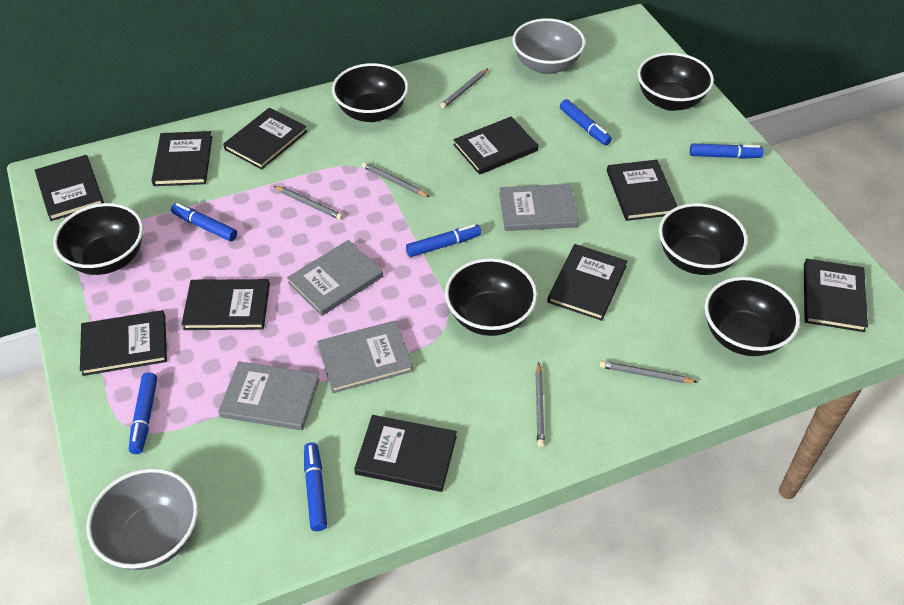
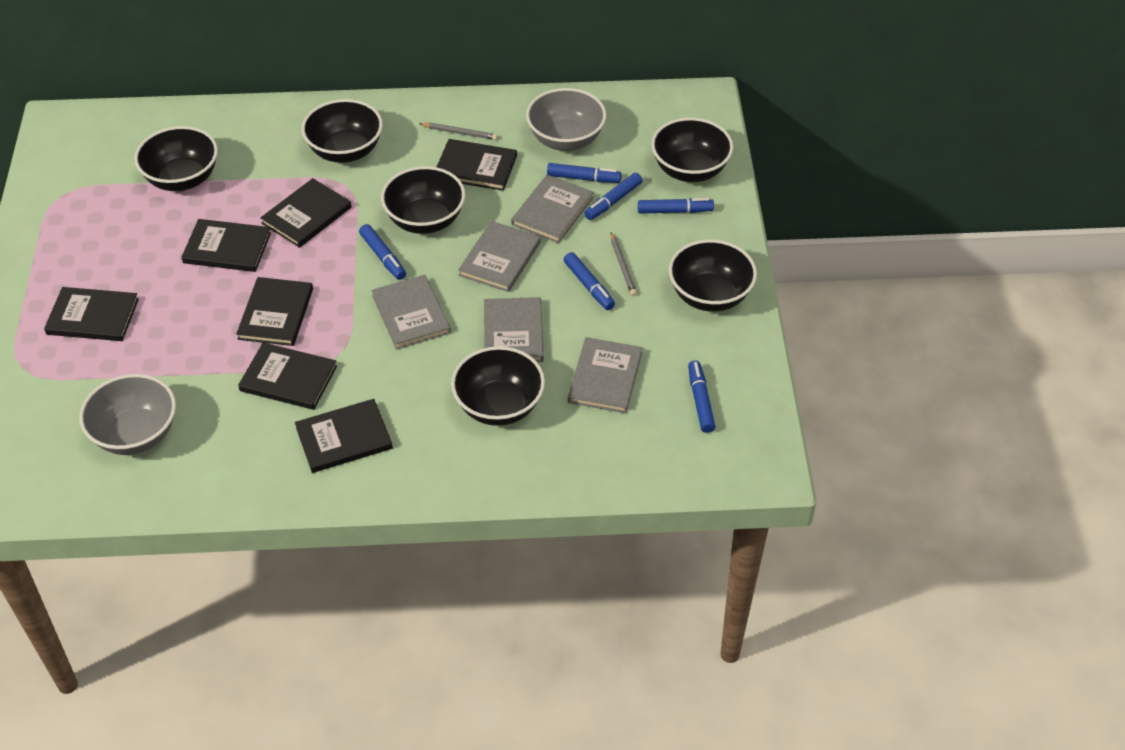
black book: 10 -> 7
grey book: 4 -> 5
grey pencil: 5 -> 2

